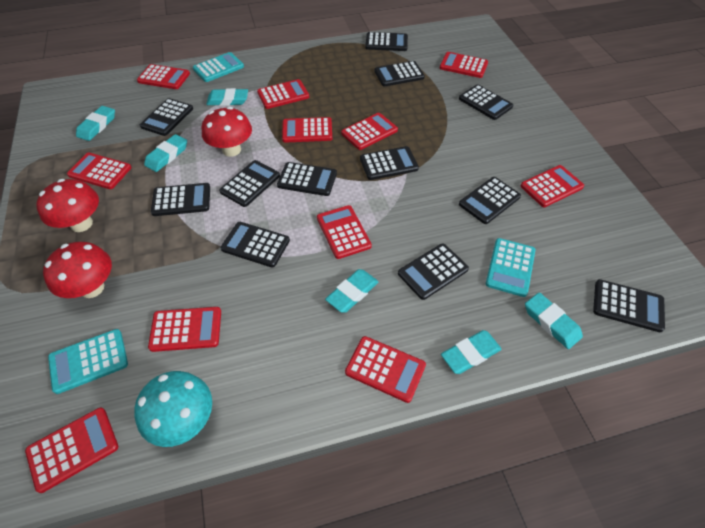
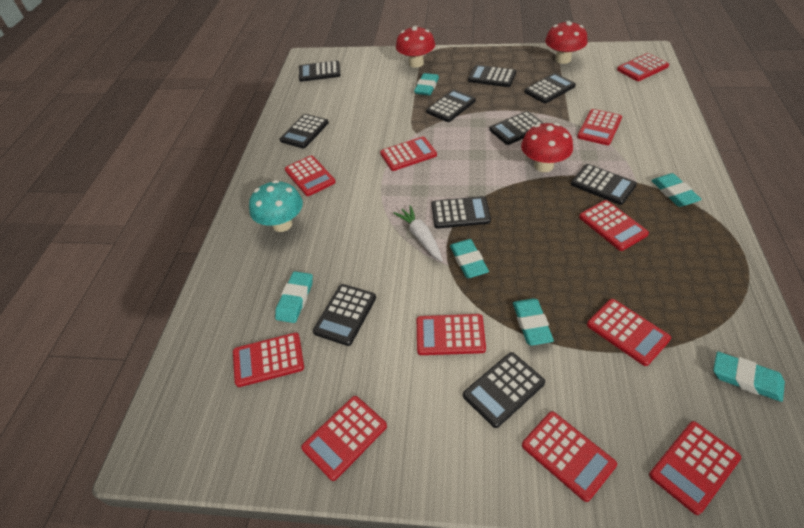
black calculator: 12 -> 10
turquoise calculator: 3 -> 0
white carrot: 0 -> 1

